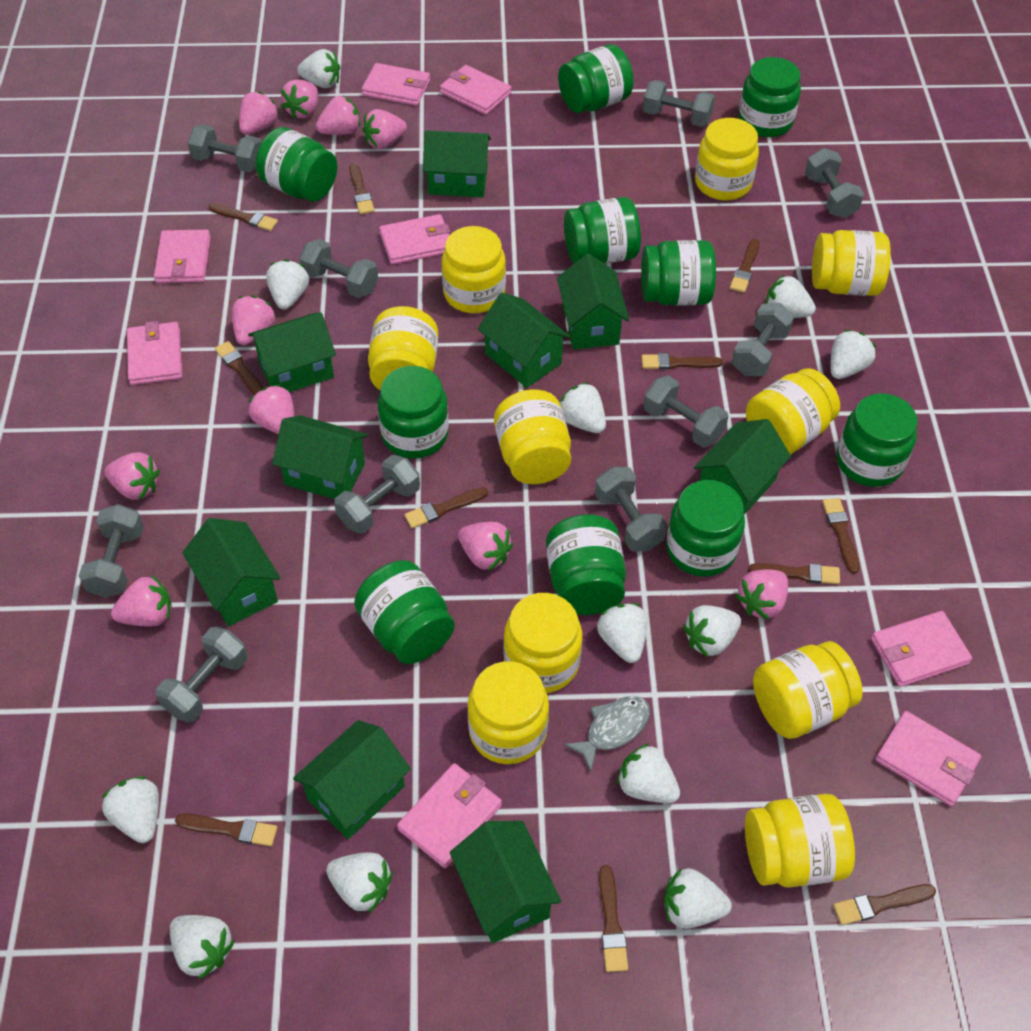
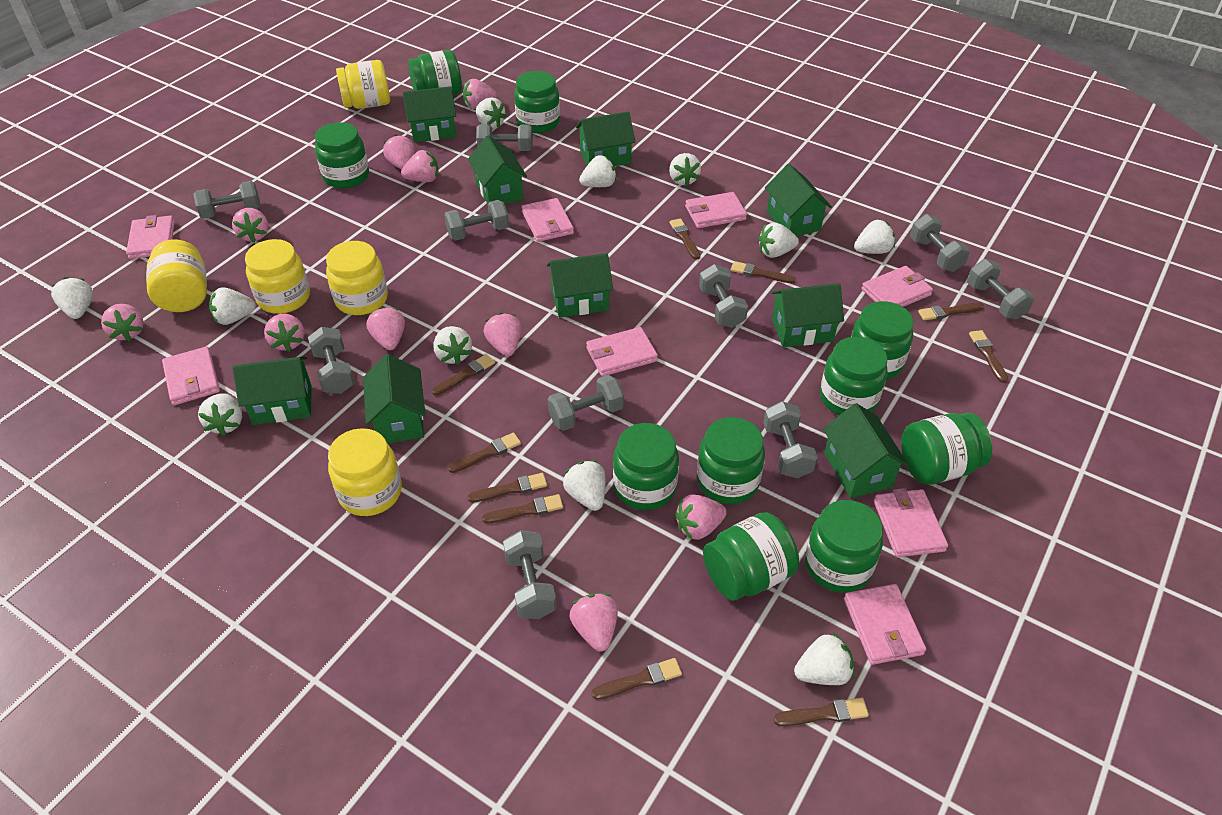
brown brush: 11 -> 10
grey fish: 1 -> 0
white strawberry: 12 -> 11
yellow jar: 10 -> 5

